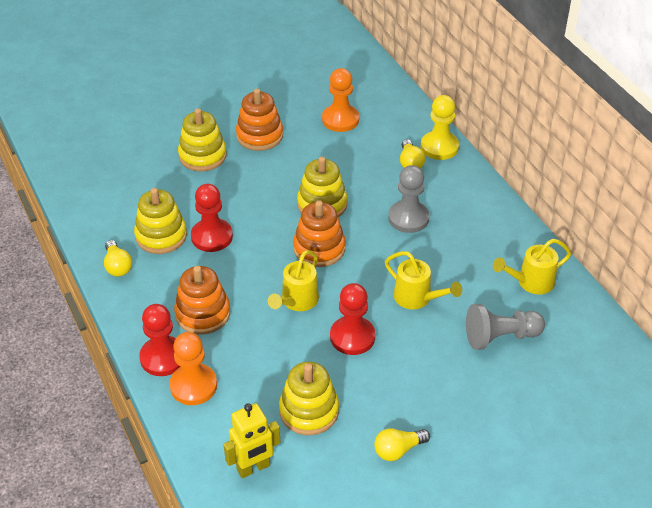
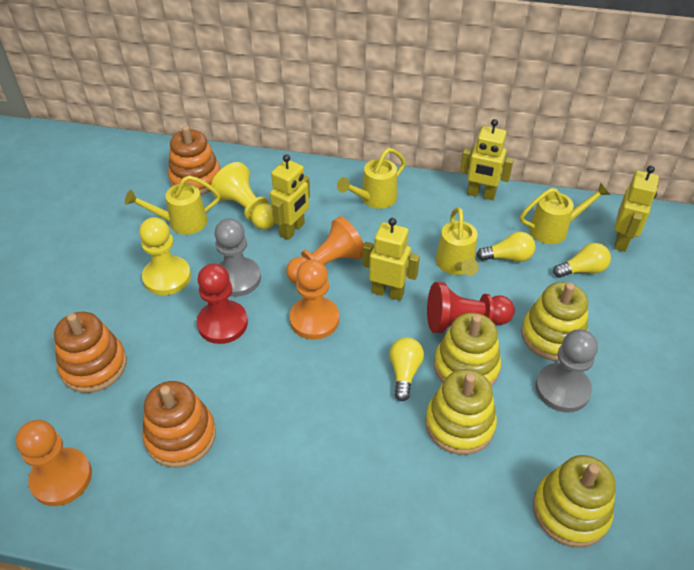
orange pawn: 2 -> 3
red pawn: 3 -> 2
yellow pawn: 1 -> 2
yellow robot: 1 -> 4
yellow watering can: 3 -> 4

